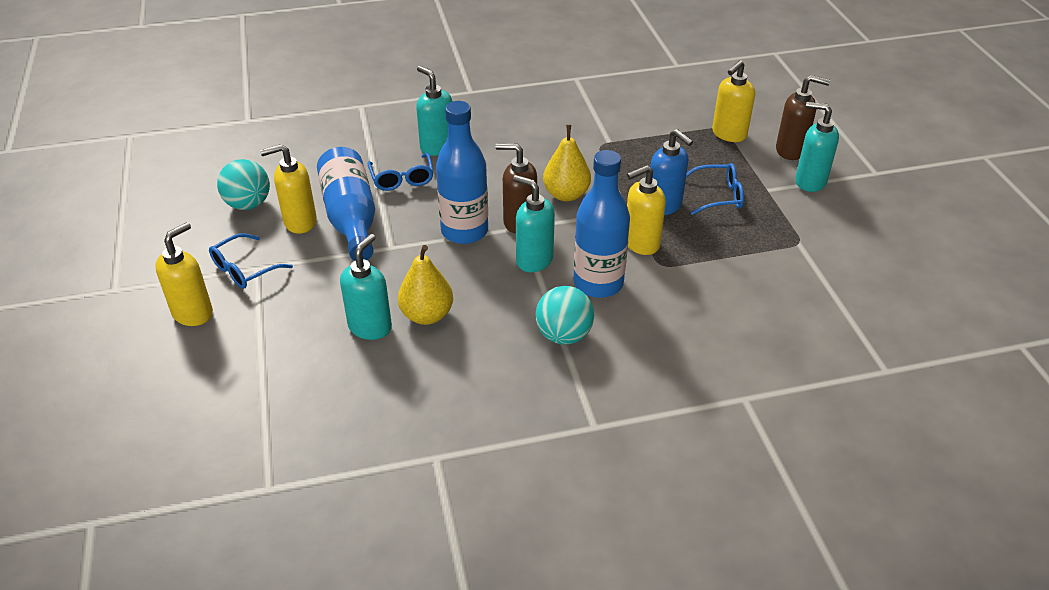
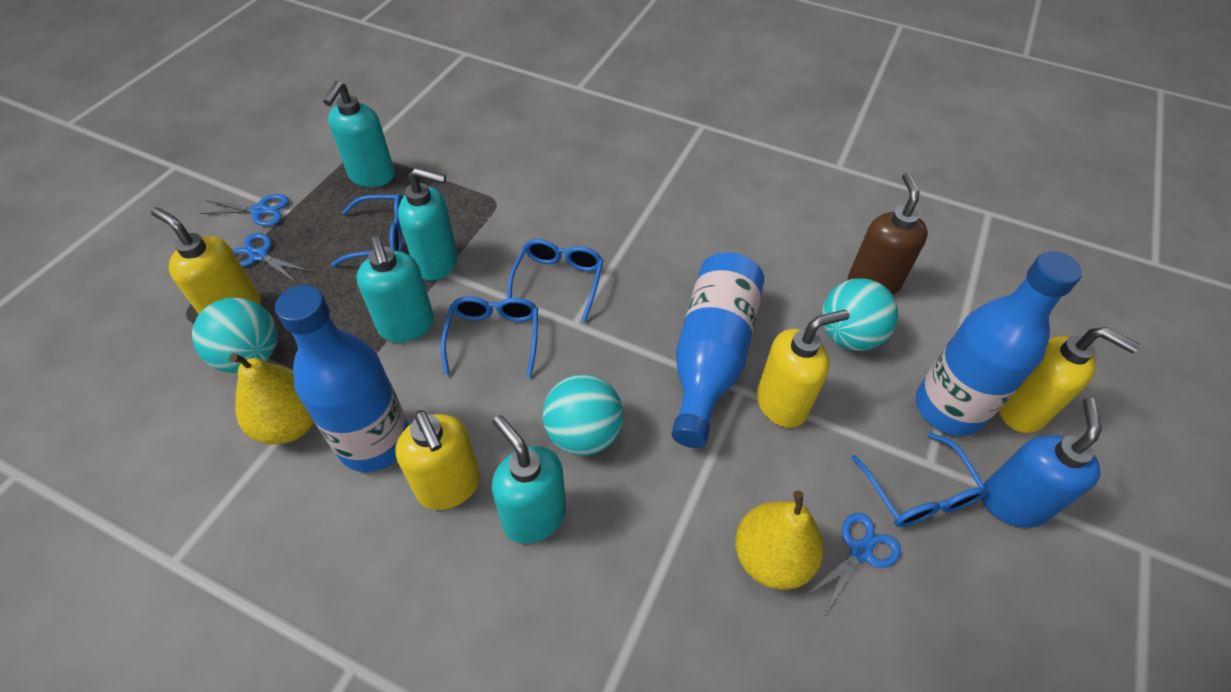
blue glasses: 3 -> 4
blue scissors: 0 -> 3
brown soap dispenser: 2 -> 1
turquoise ball: 2 -> 3

